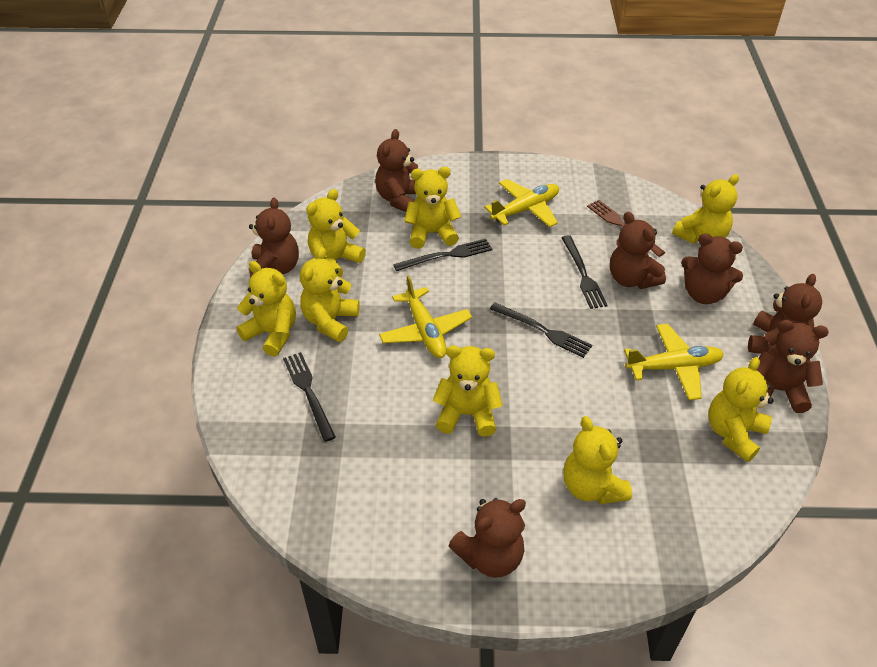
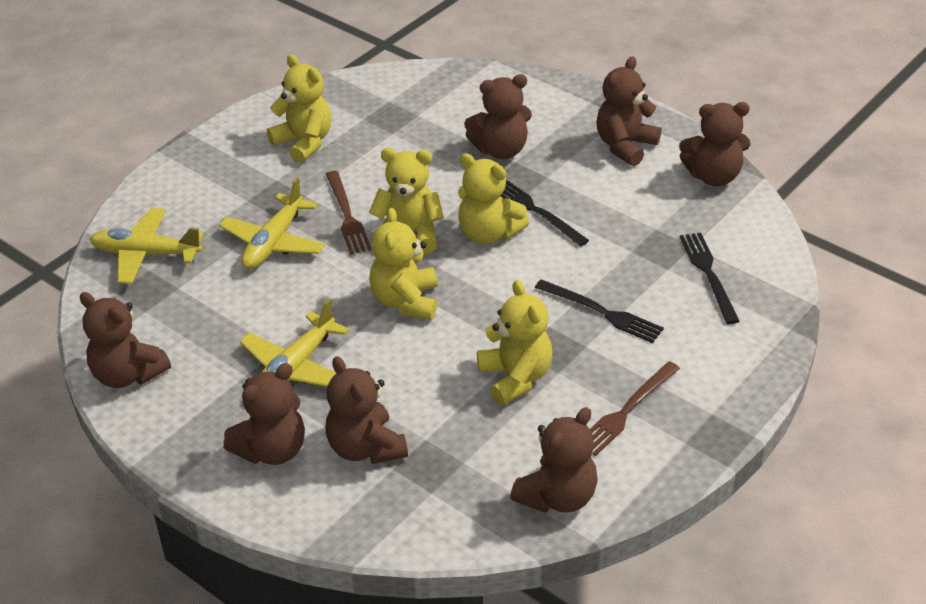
black fork: 4 -> 3
brown fork: 1 -> 2
yellow teddy bear: 8 -> 5

